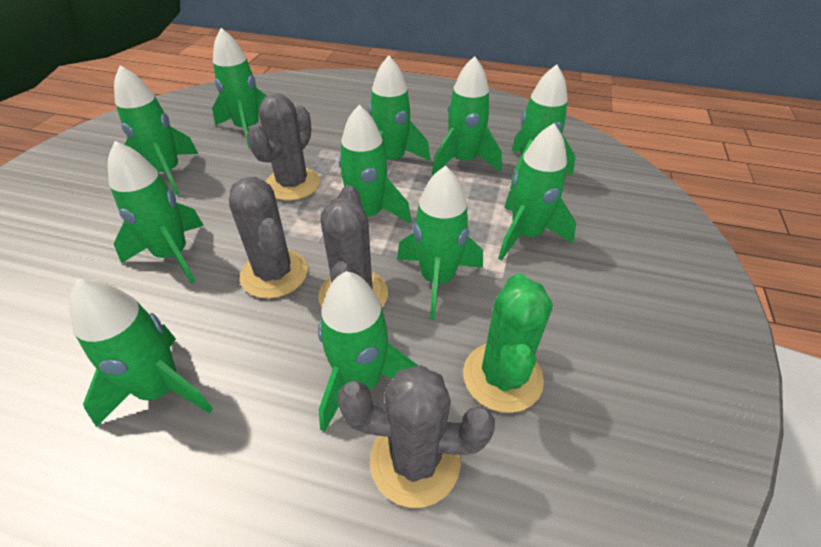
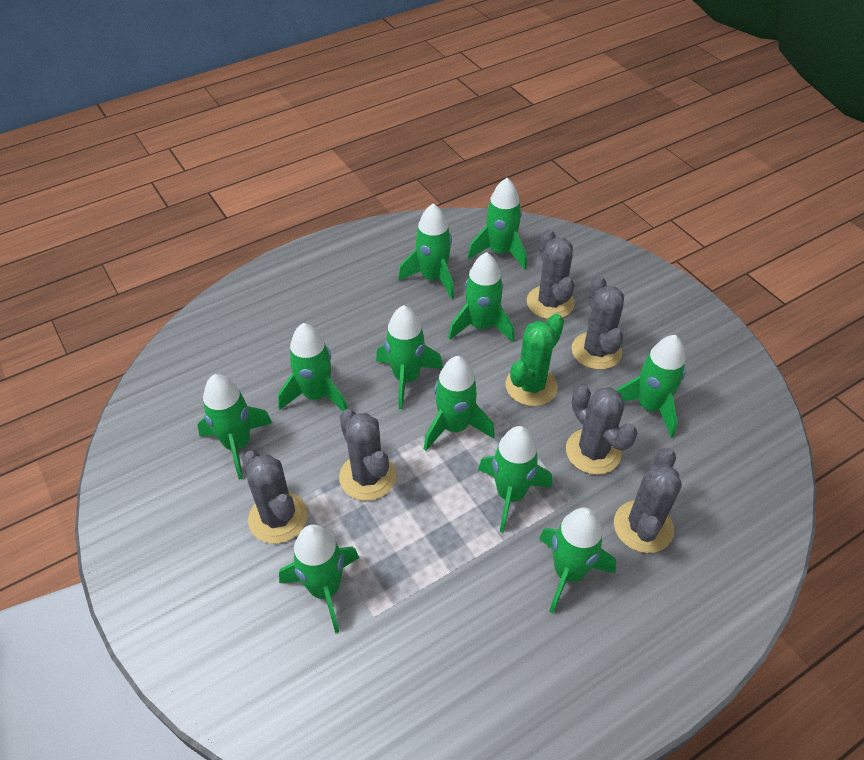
grey cactus: 4 -> 6

